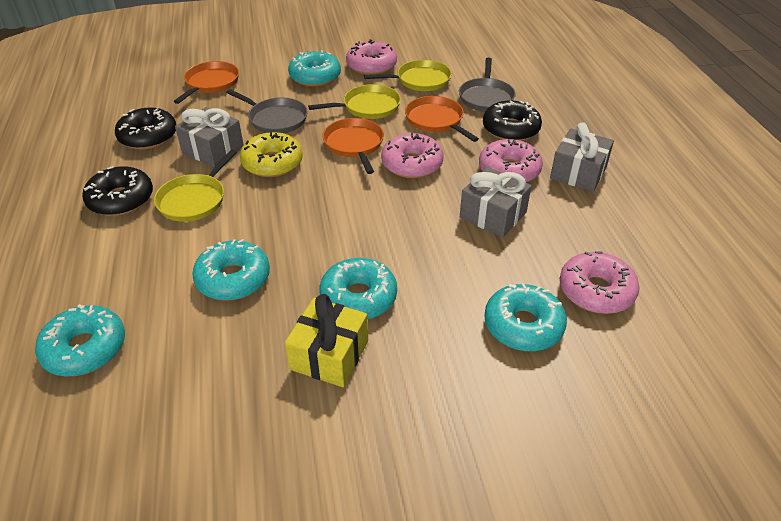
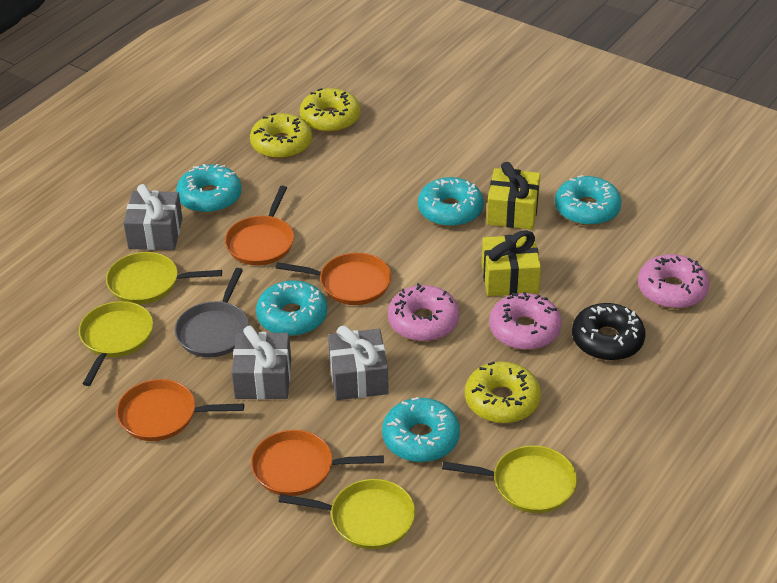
black donut: 3 -> 1
grey pan: 2 -> 1
orange pan: 3 -> 4
pink donut: 4 -> 3
yellow donut: 1 -> 3
yellow gift: 1 -> 2
yellow pan: 3 -> 4

